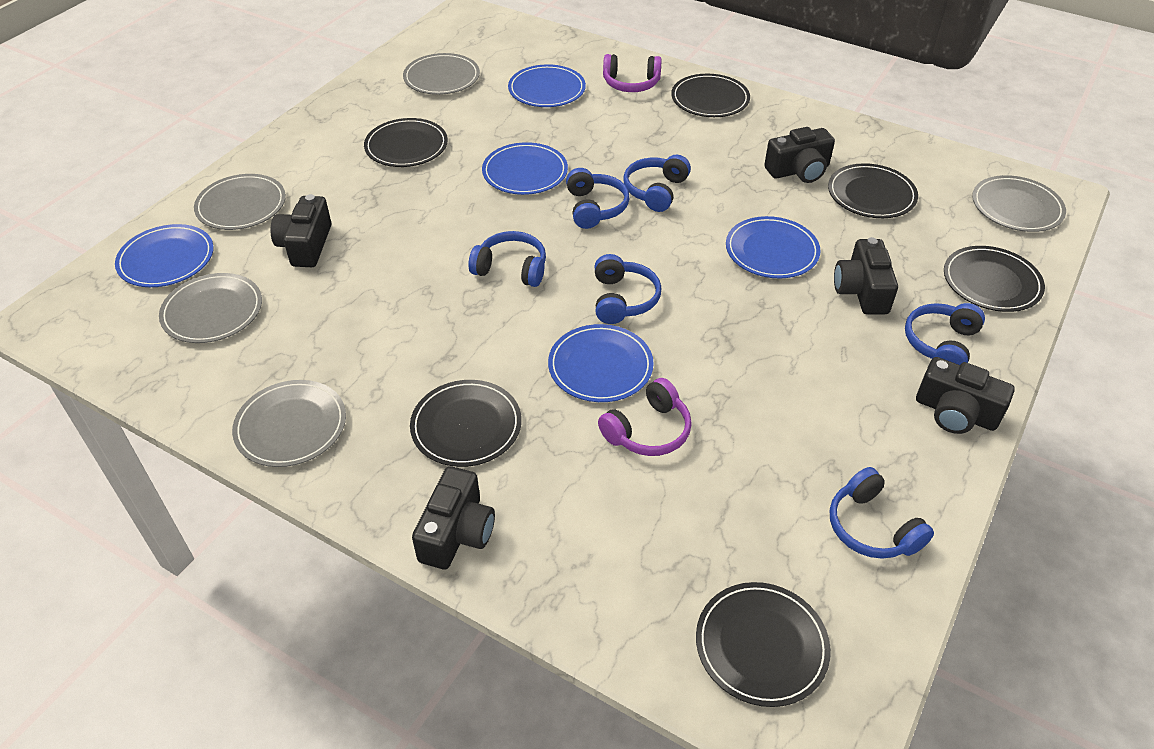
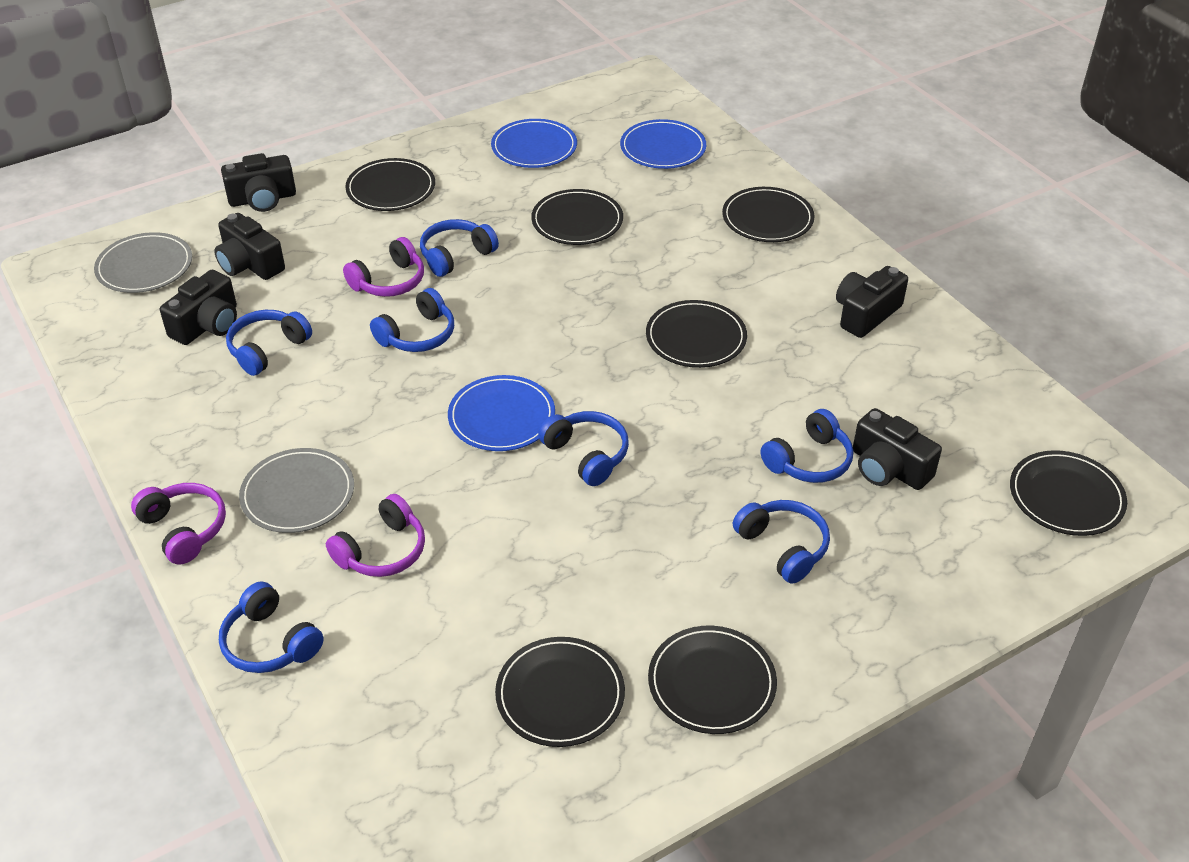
black plate: 6 -> 7
blue headphones: 6 -> 7
blue plate: 5 -> 3
grey plate: 5 -> 2
purple headphones: 2 -> 3

